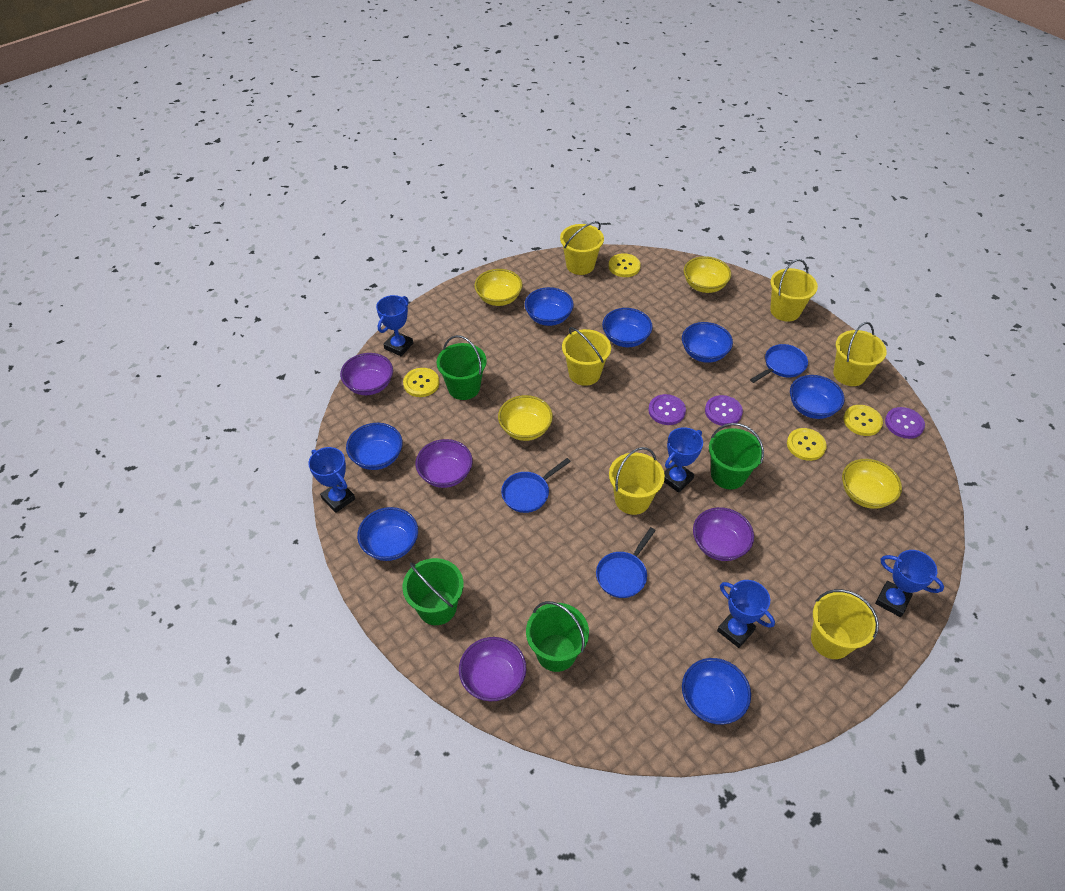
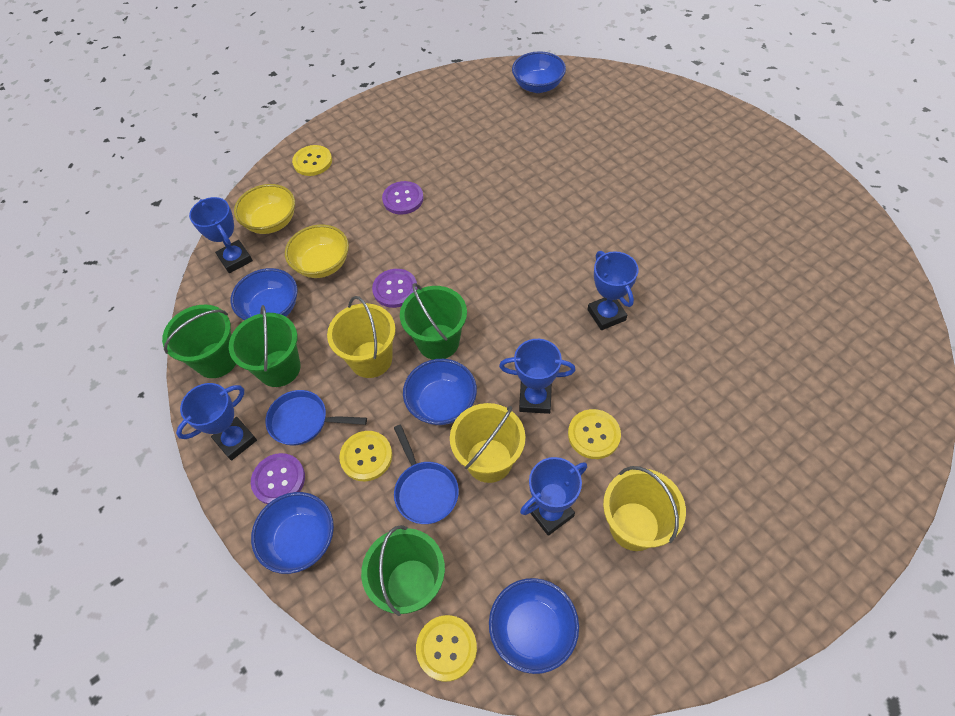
blue bowl: 7 -> 5
blue pan: 3 -> 2
purple bowl: 4 -> 0
yellow bowl: 4 -> 2
yellow bucket: 6 -> 3

